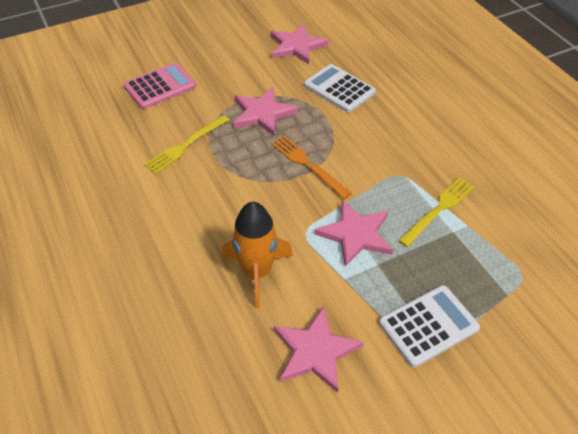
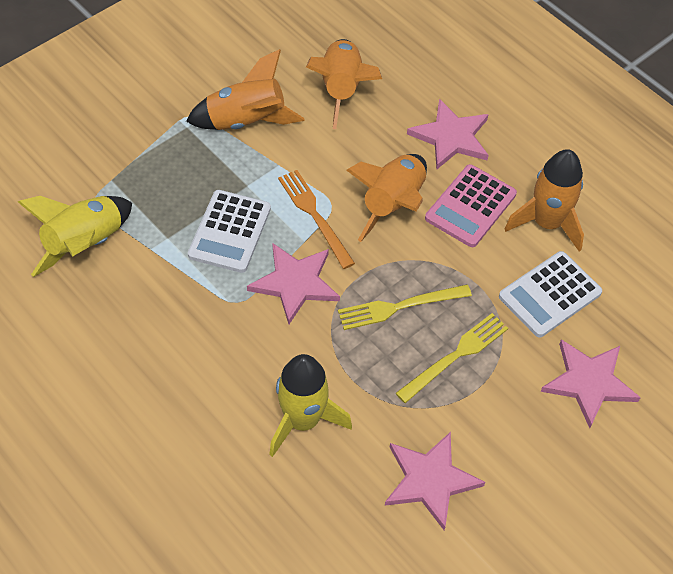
orange rocket: 1 -> 4
yellow rocket: 0 -> 2

